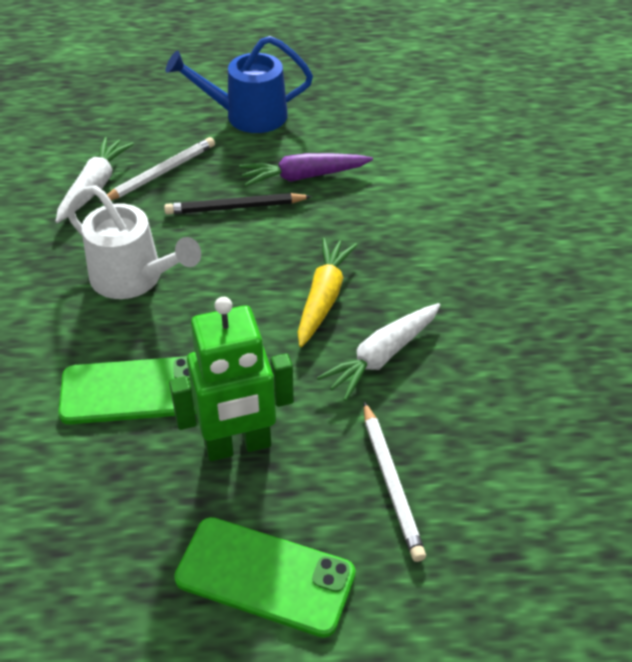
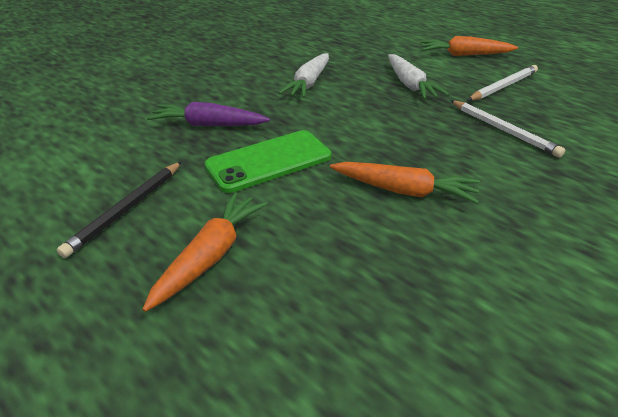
blue watering can: 1 -> 0
green phone: 2 -> 1
green robot: 1 -> 0
orange carrot: 0 -> 3
white watering can: 1 -> 0
yellow carrot: 1 -> 0

